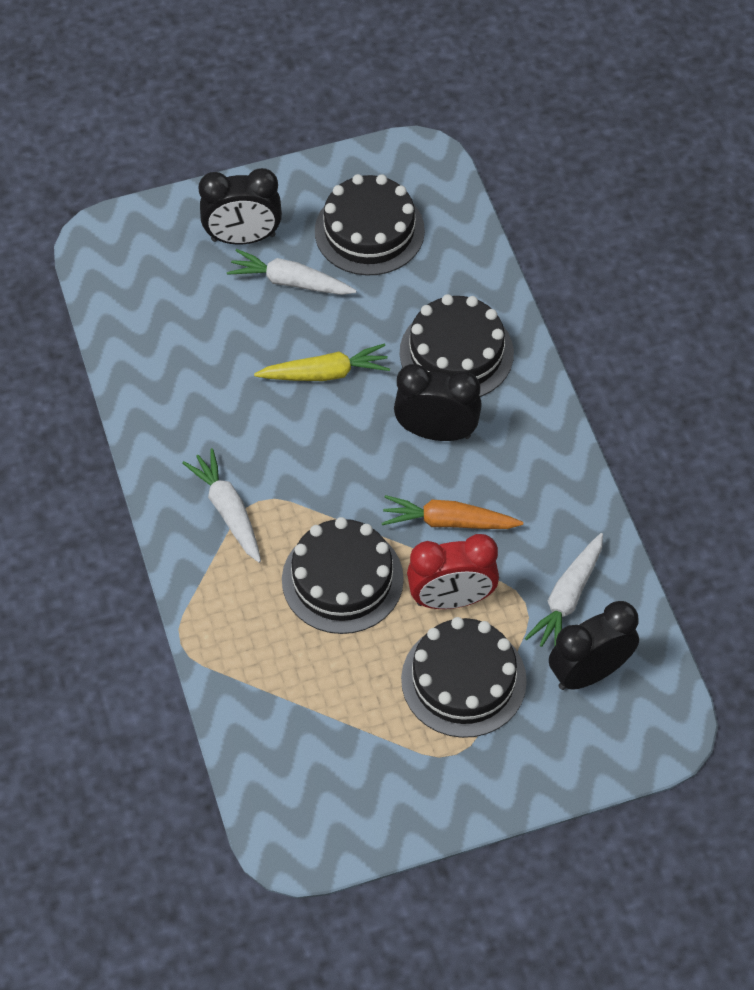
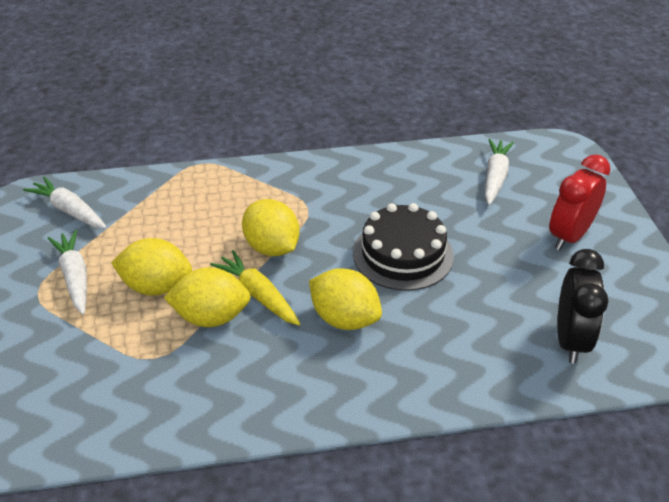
black cake: 4 -> 1
black clock: 3 -> 1
orange carrot: 1 -> 0
yellow lemon: 0 -> 4

